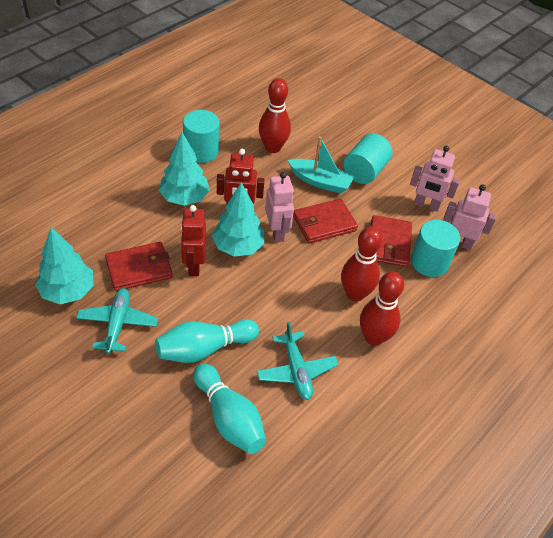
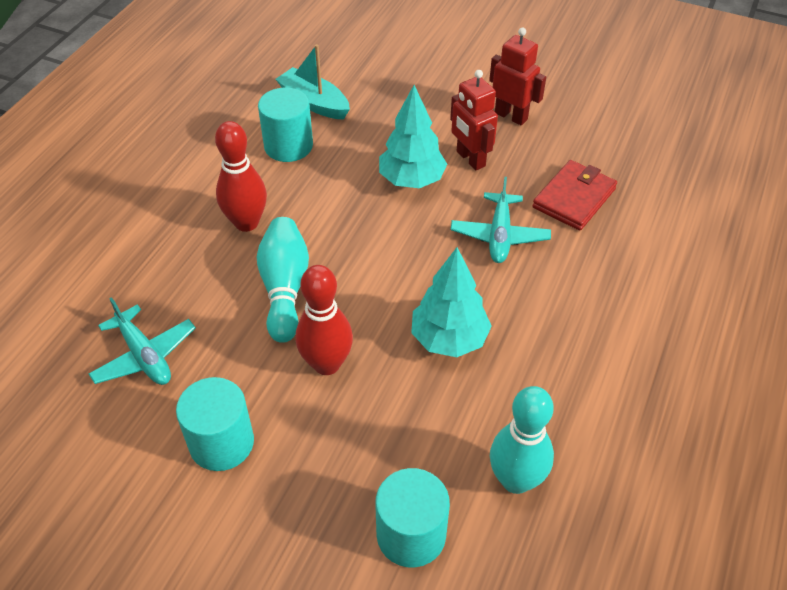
pink robot: 3 -> 0
red bowling pin: 3 -> 2
red wallet: 3 -> 1
turquoise tree: 3 -> 2

